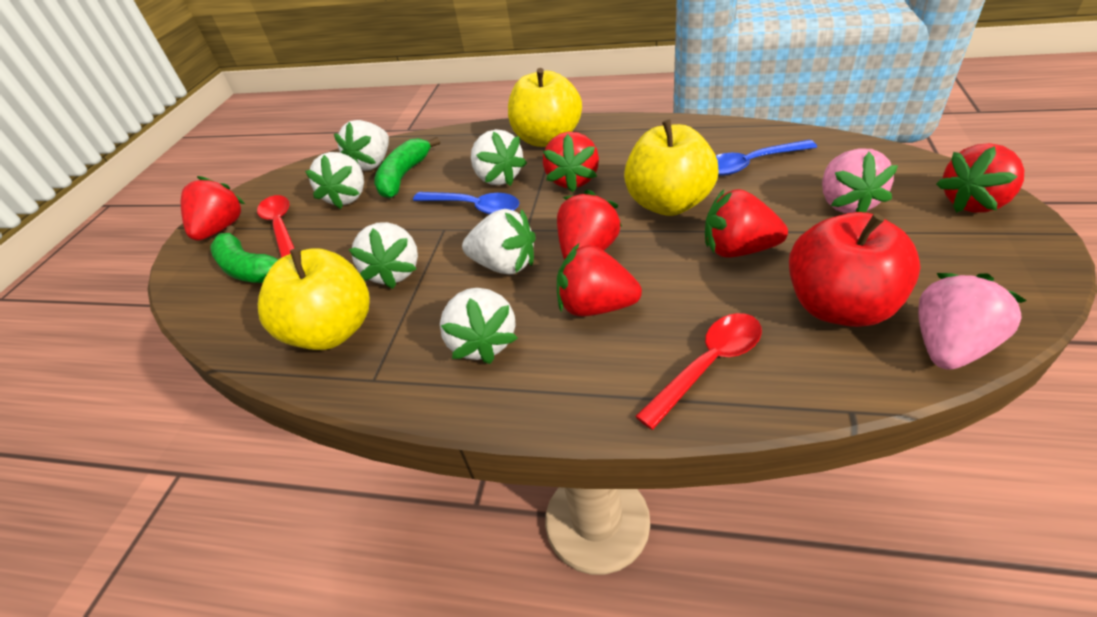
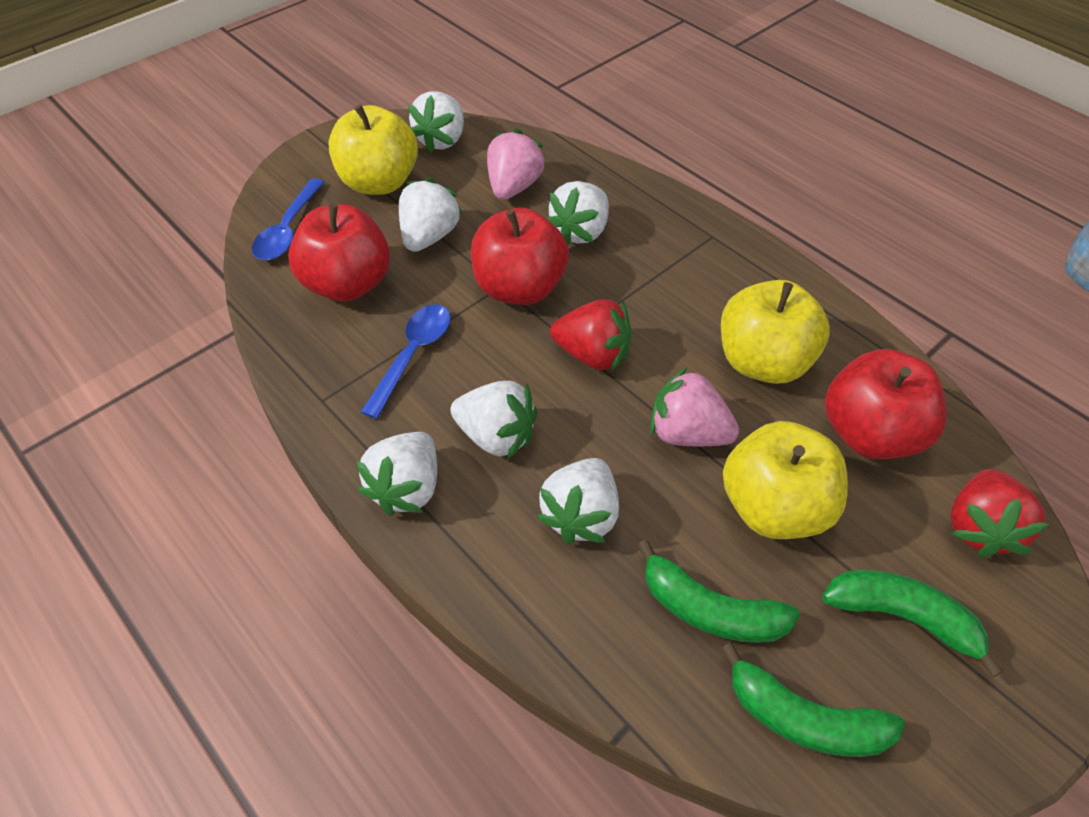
green banana: 2 -> 3
red apple: 1 -> 3
red spoon: 2 -> 0
red strawberry: 6 -> 2

